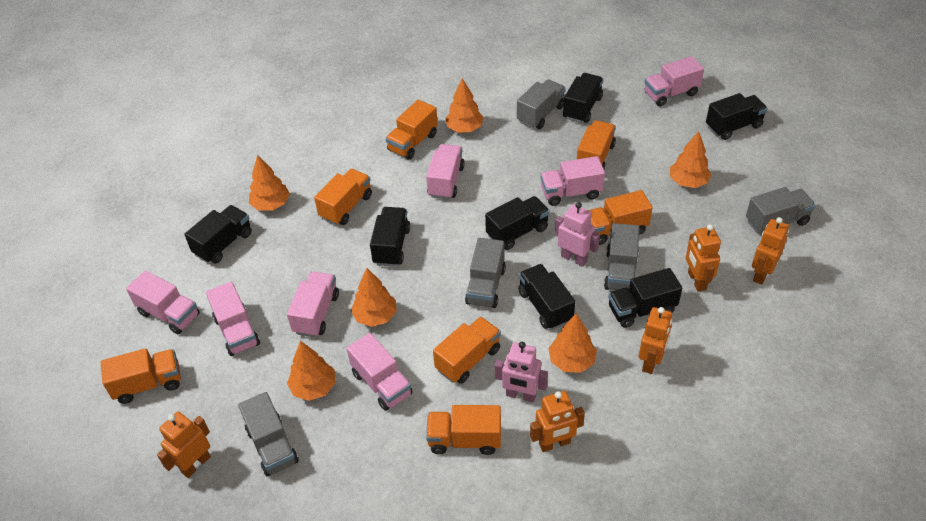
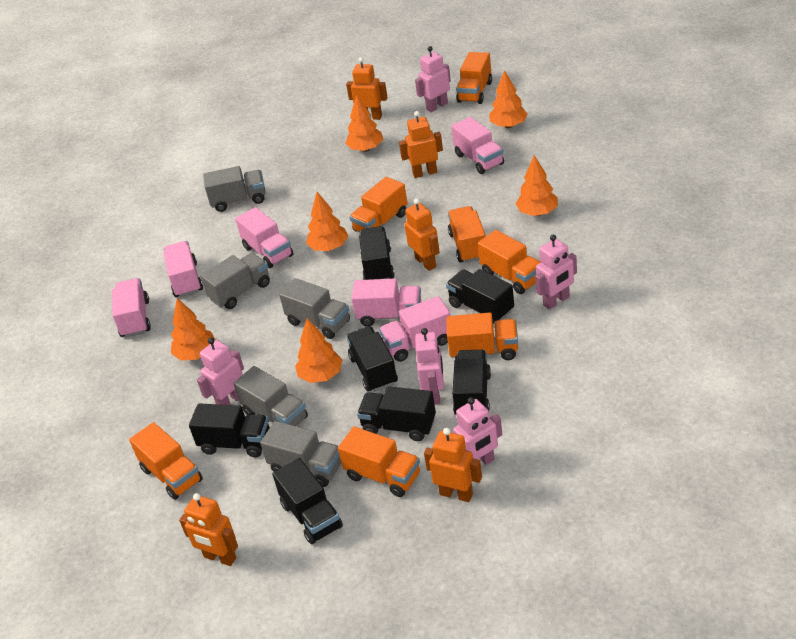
pink robot: 2 -> 5
pink truck: 7 -> 6

